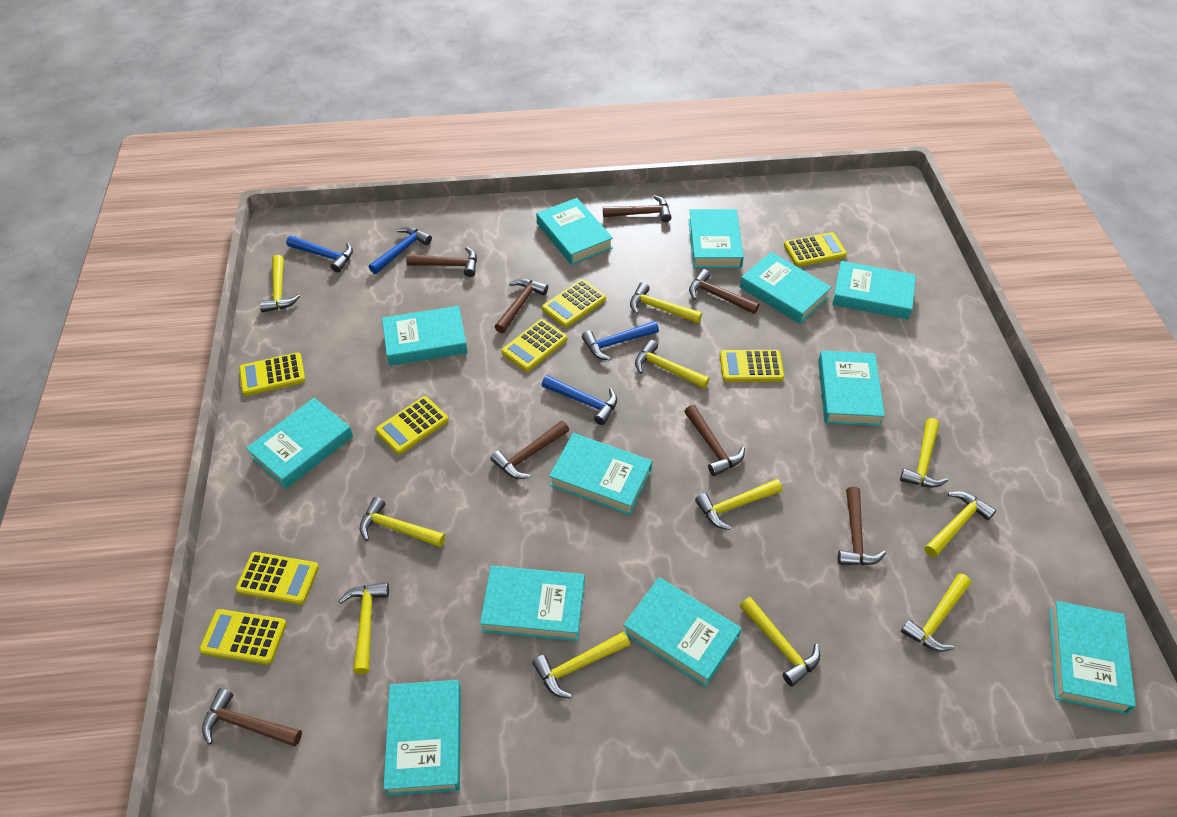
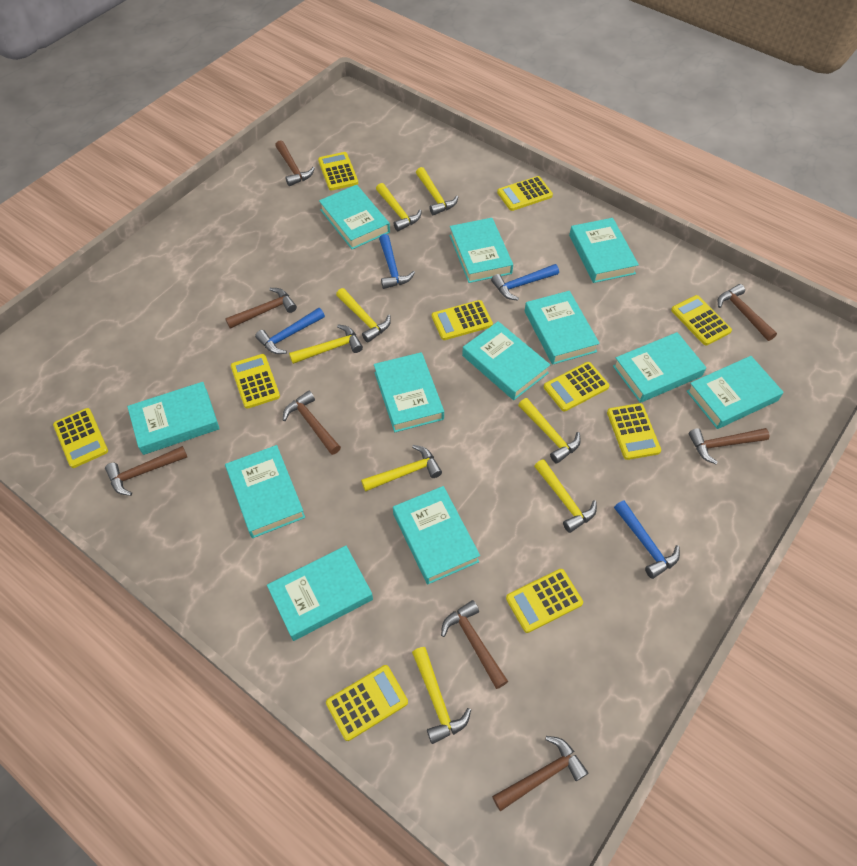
yellow calculator: 8 -> 10
yellow hammer: 11 -> 8

